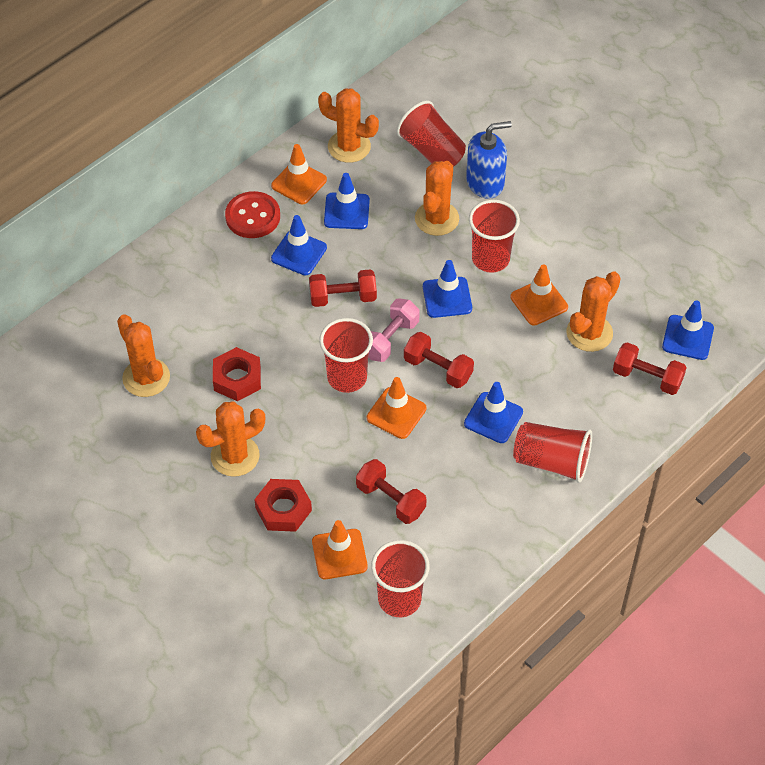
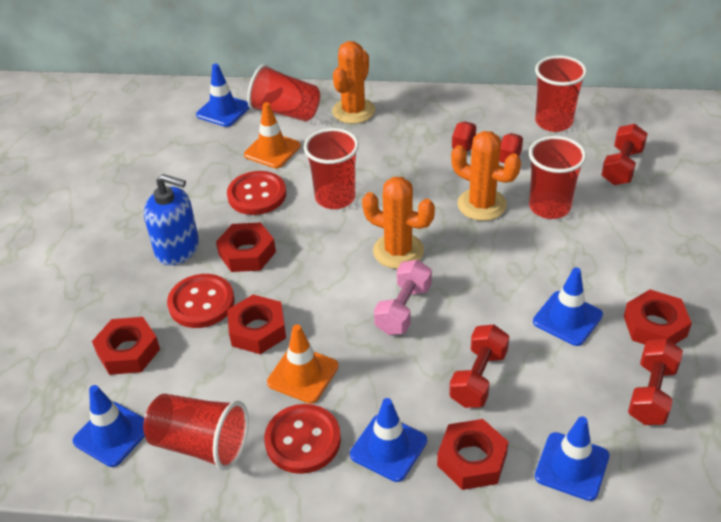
orange cactus: 5 -> 3
orange traffic cone: 4 -> 2
red button: 1 -> 3
red nut: 2 -> 5

